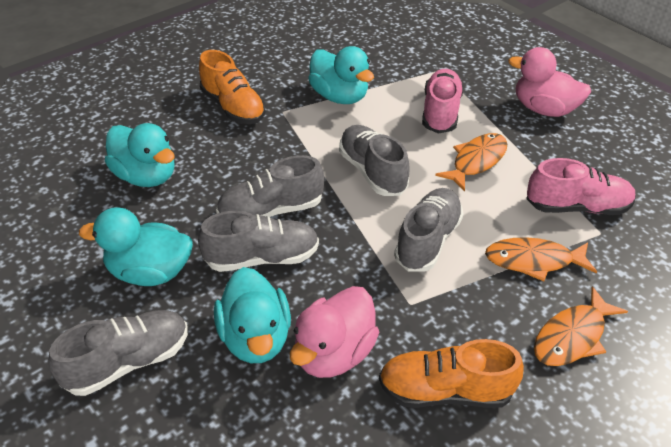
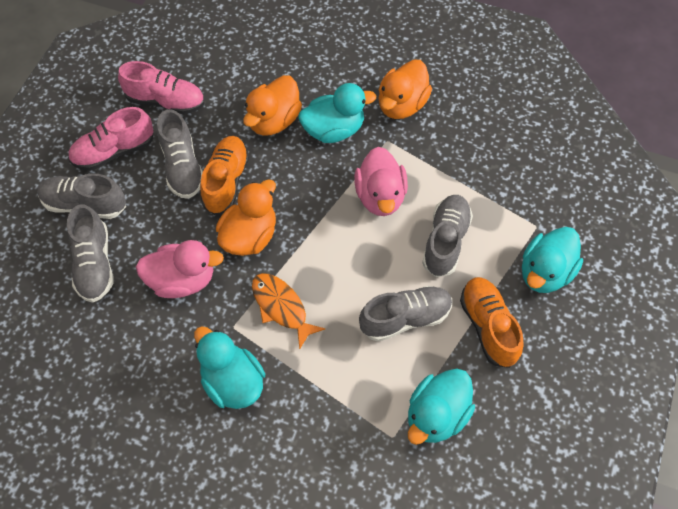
orange duck: 0 -> 3
orange fish: 3 -> 1

